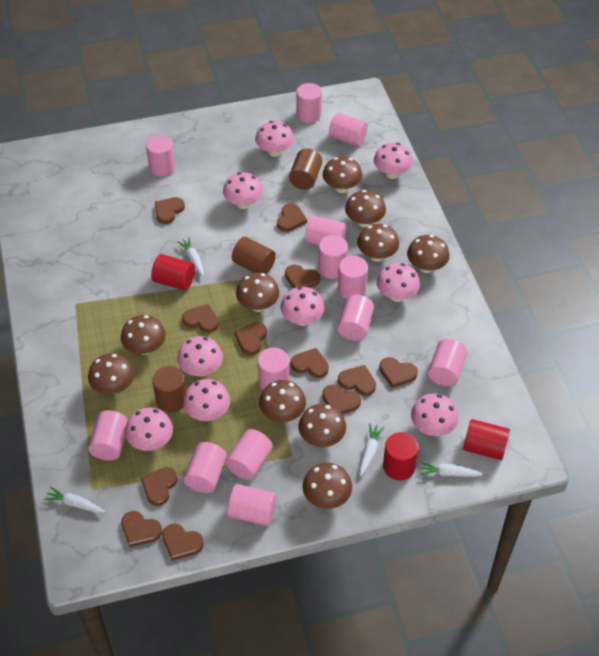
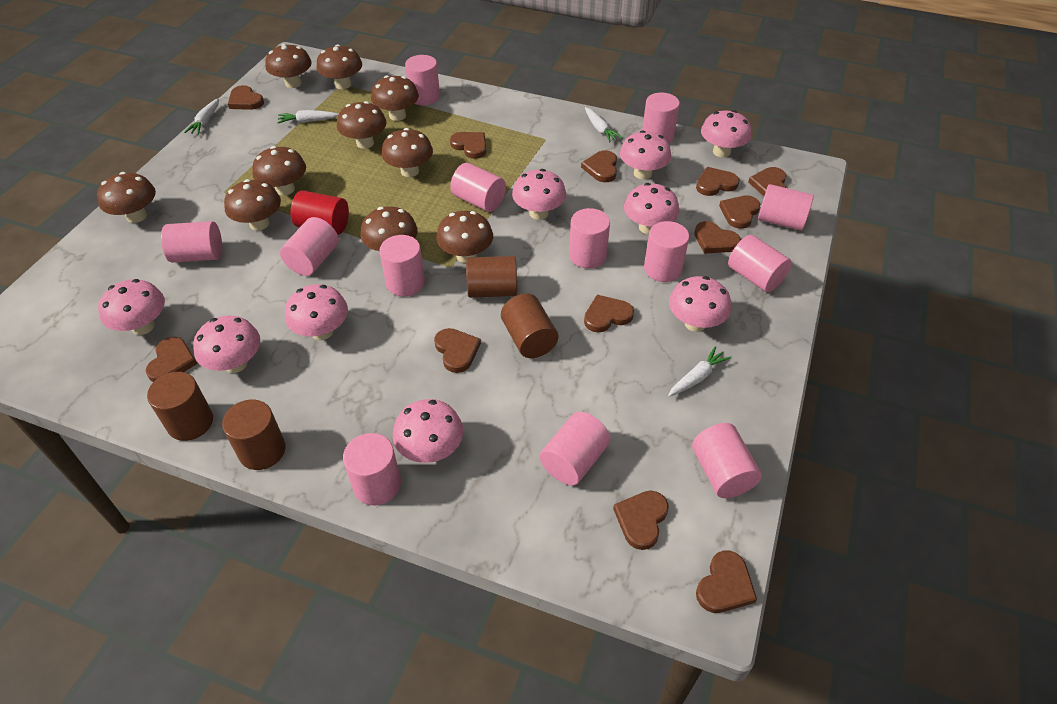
brown cylinder: 3 -> 4
red cylinder: 3 -> 1

